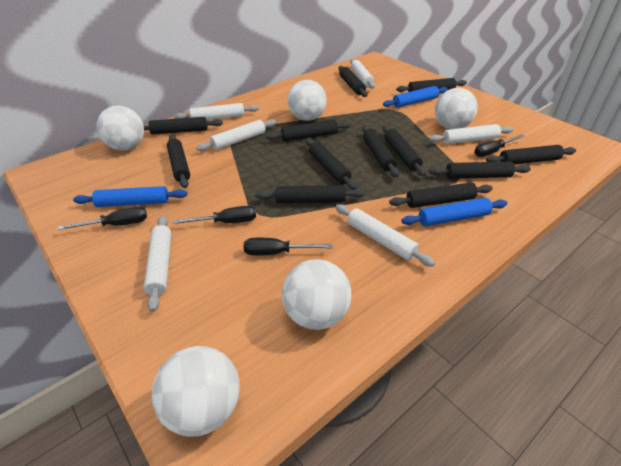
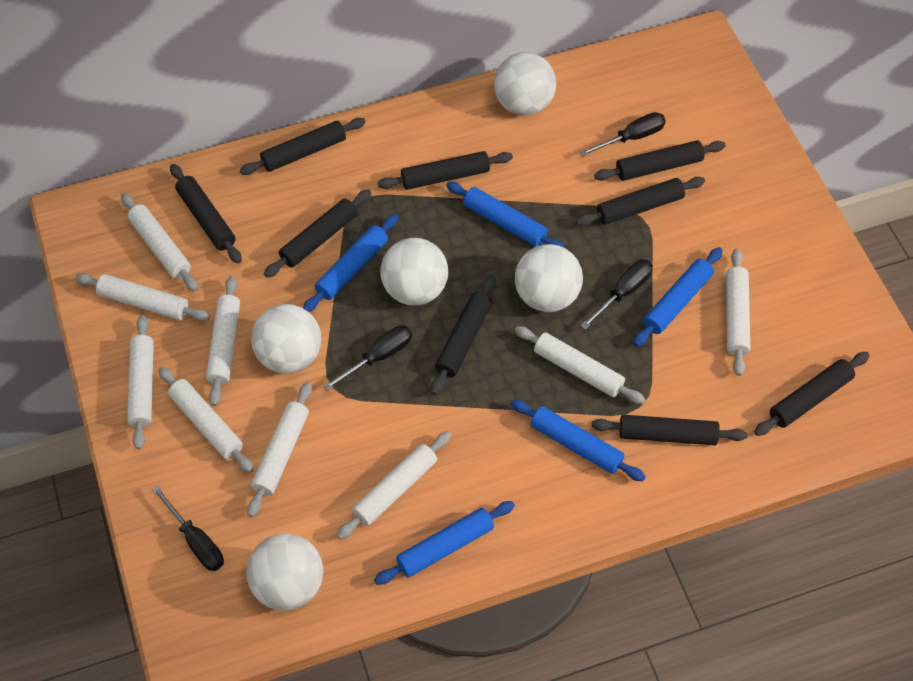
black rolling pin: 12 -> 9
blue rolling pin: 3 -> 5
white rolling pin: 6 -> 9

